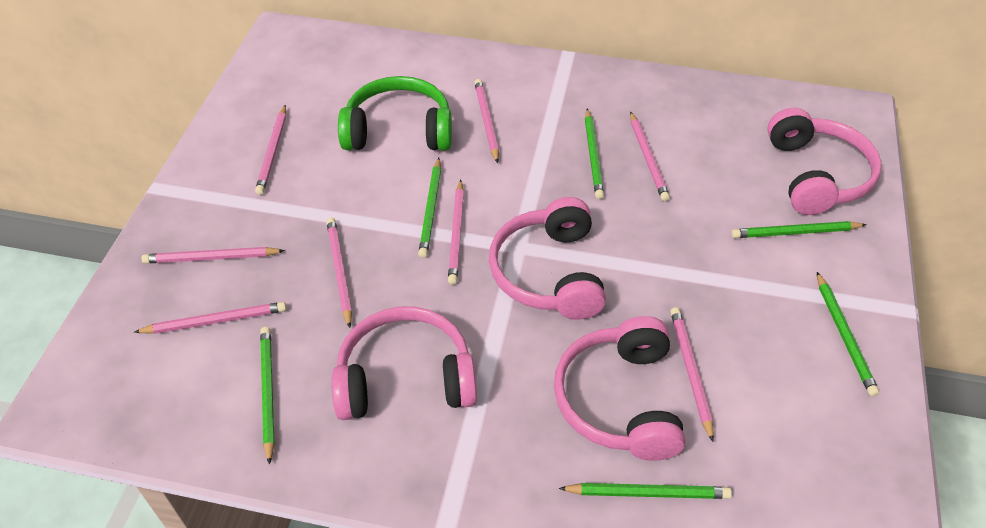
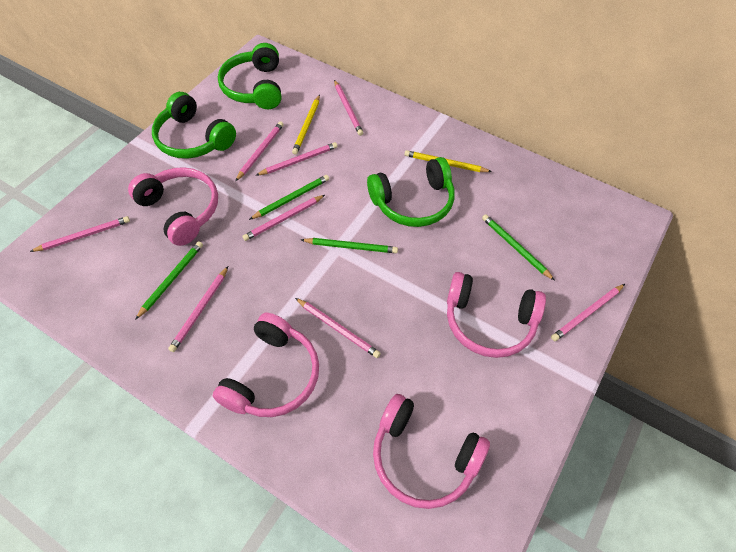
green headphones: 1 -> 3
green pencil: 6 -> 4
yellow pencil: 0 -> 2

